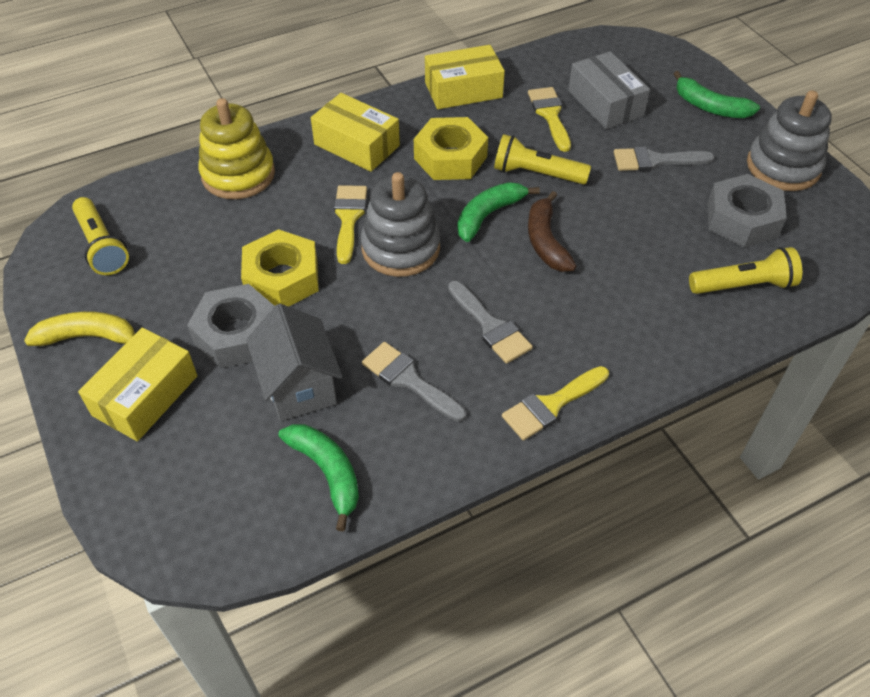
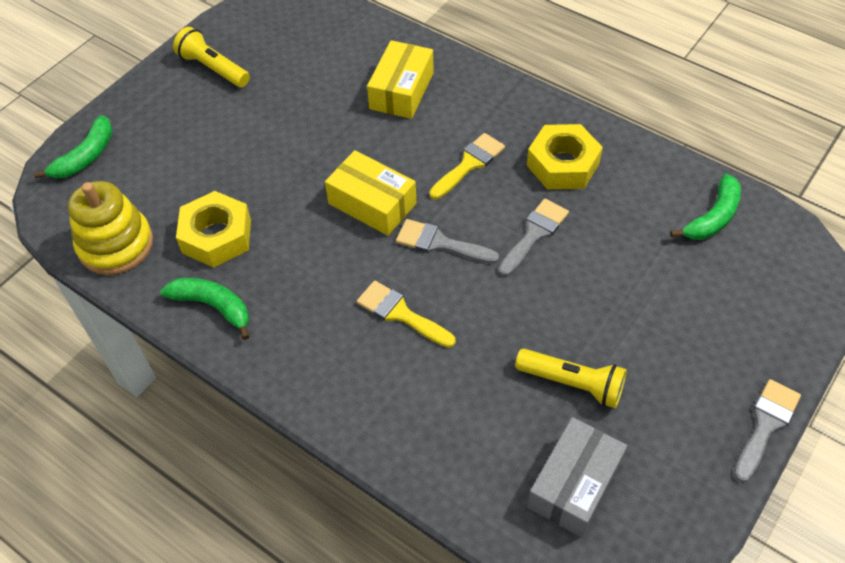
brown banana: 1 -> 0
grey house: 1 -> 0
grey nut: 2 -> 0
grey stacking toy: 2 -> 0
yellow banana: 1 -> 0
yellow box: 3 -> 2
yellow brush: 3 -> 2
yellow flashlight: 3 -> 2

